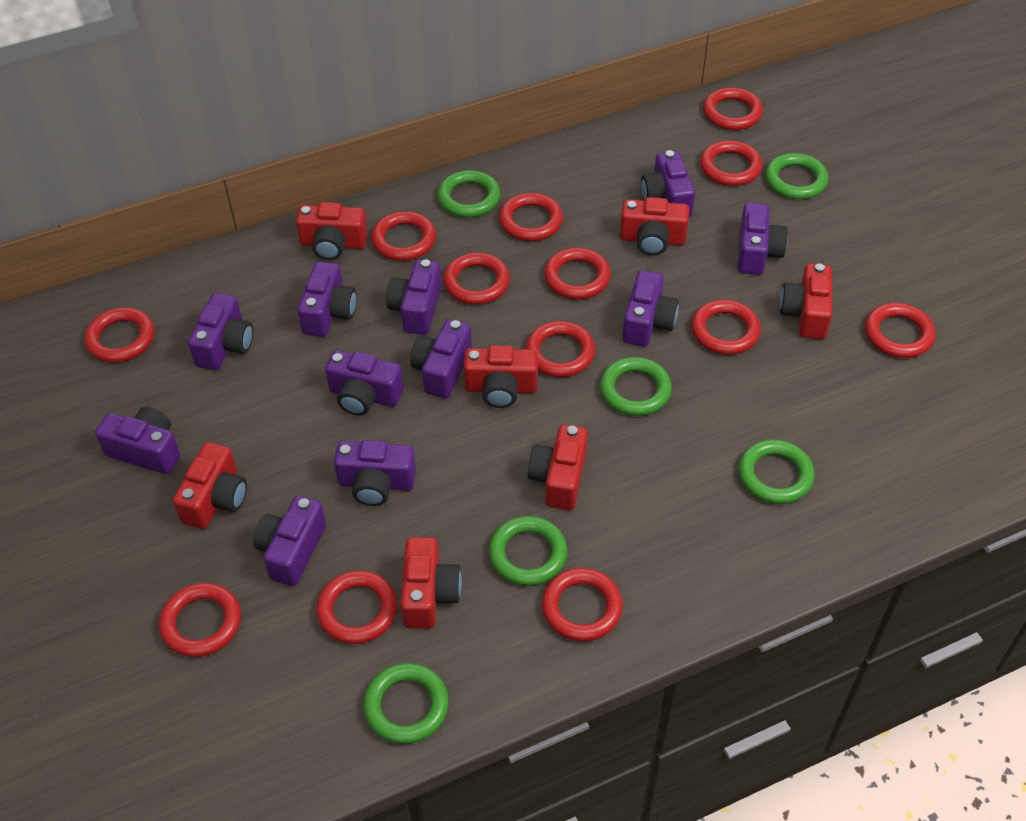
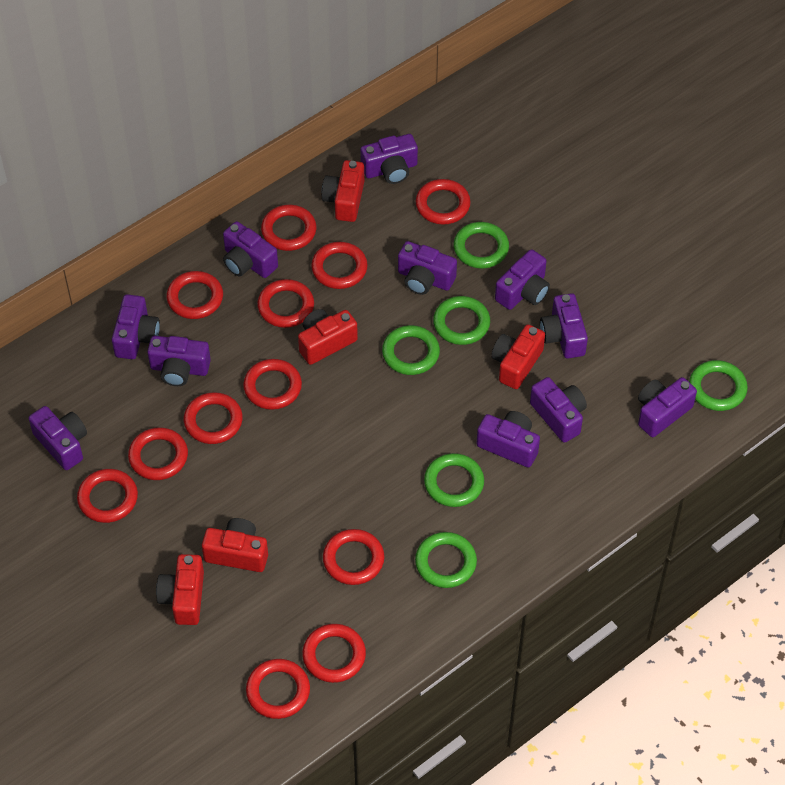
red camera: 7 -> 5
red ring: 13 -> 12

